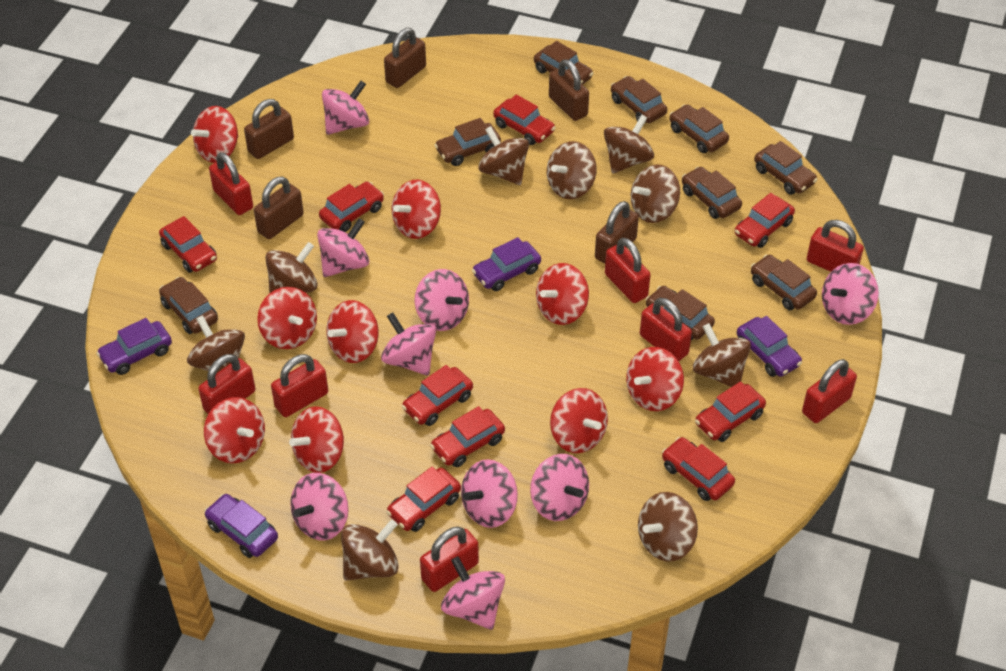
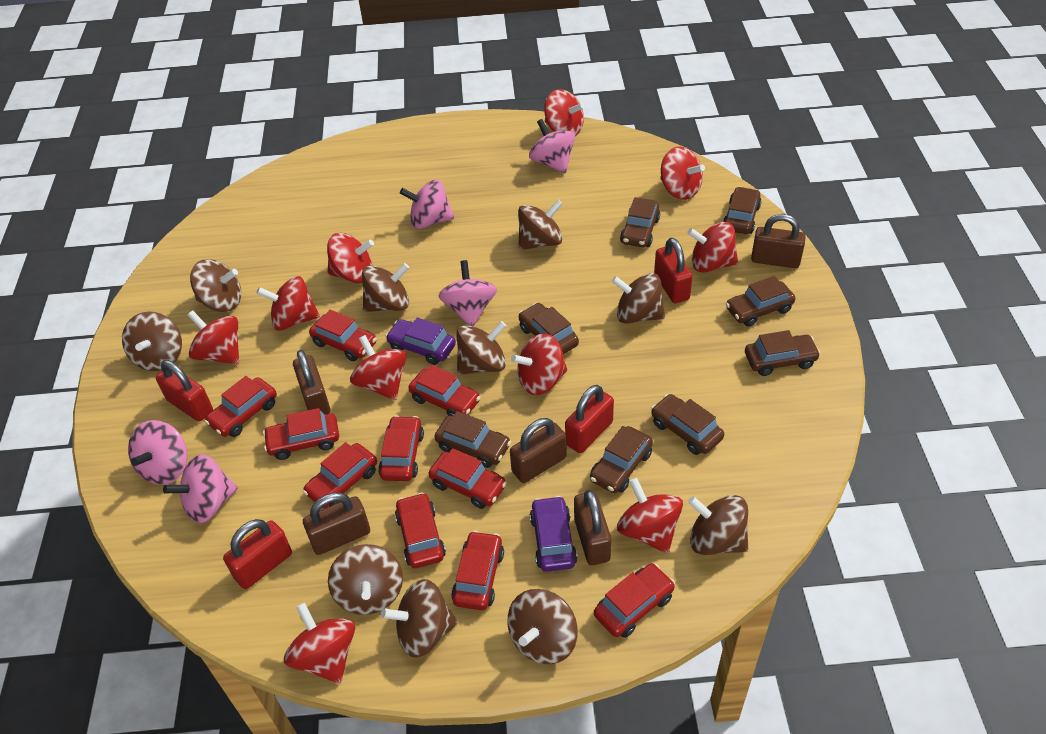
brown car: 9 -> 8
brown spinning top: 9 -> 10
pink spinning top: 9 -> 5
purple car: 4 -> 2
red car: 9 -> 10
red padlock: 8 -> 4
red spinning top: 9 -> 10

